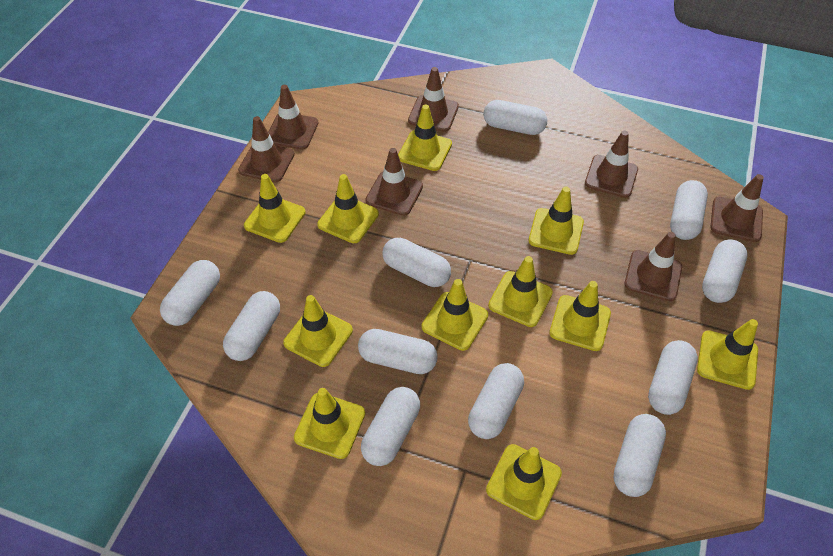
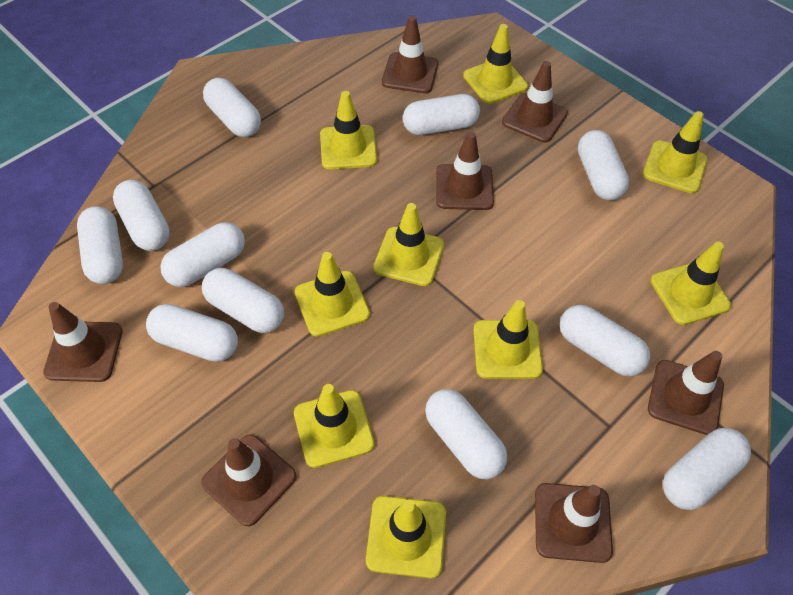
yellow traffic cone: 11 -> 9

